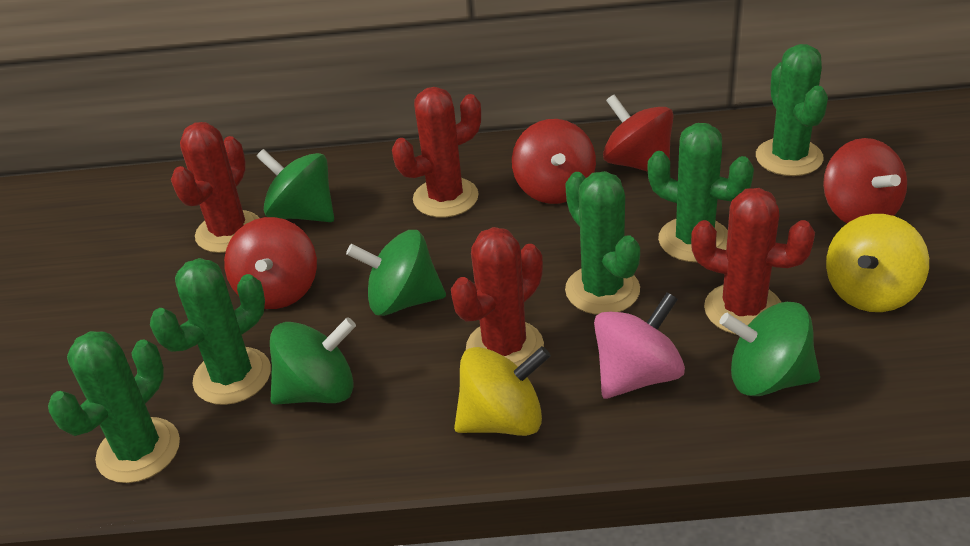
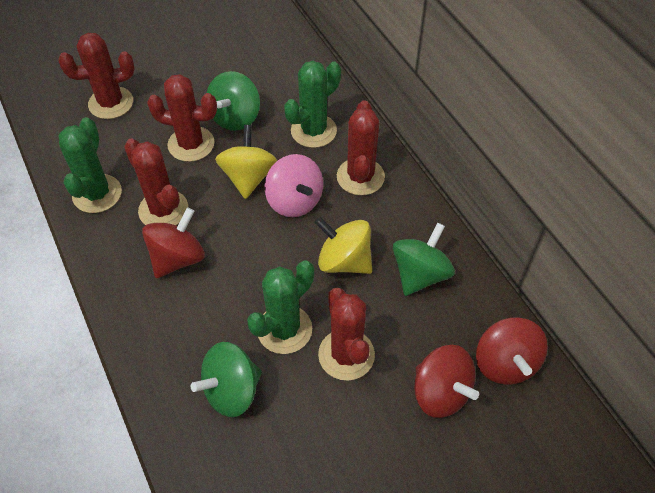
green cactus: 5 -> 3
green spinning top: 4 -> 3
red cactus: 4 -> 5
red spinning top: 4 -> 3

